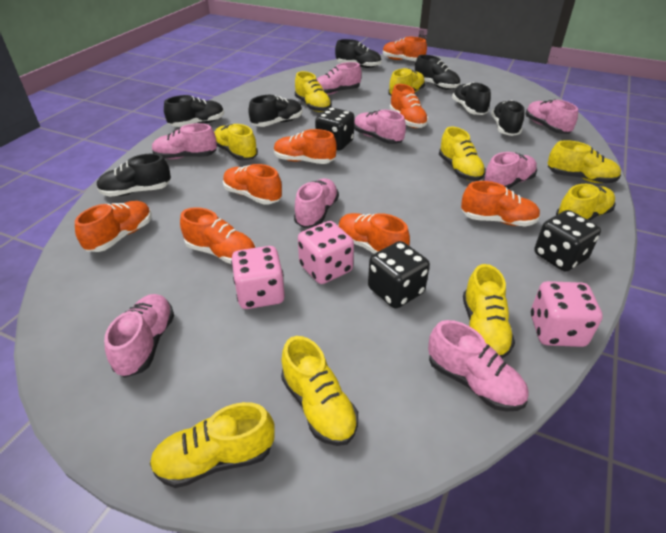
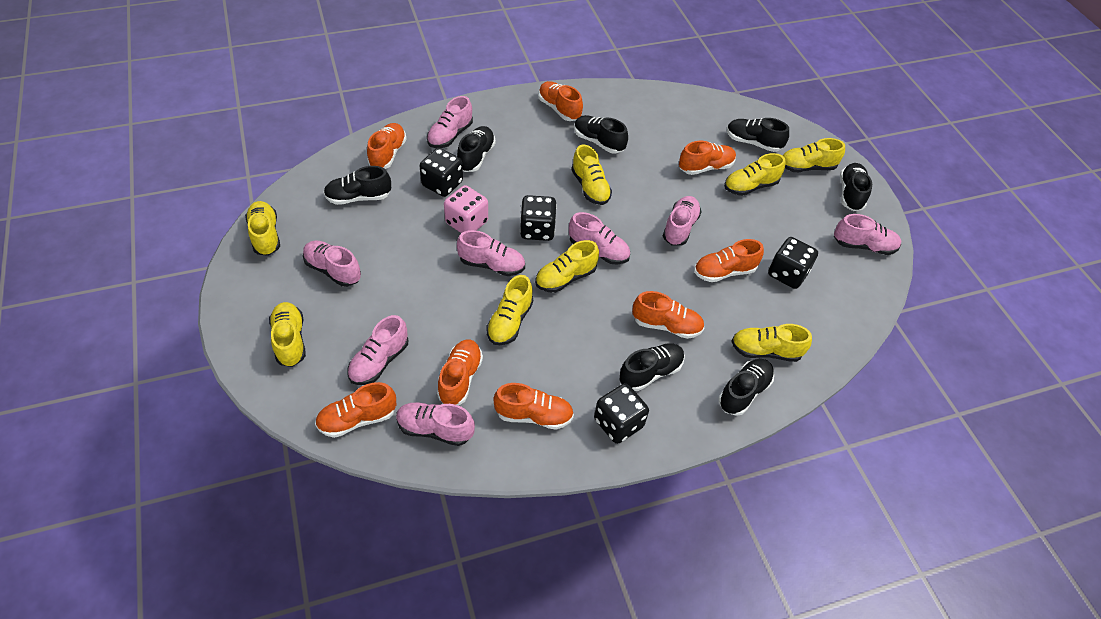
black dice: 3 -> 4
pink dice: 3 -> 1
yellow shoe: 9 -> 8

